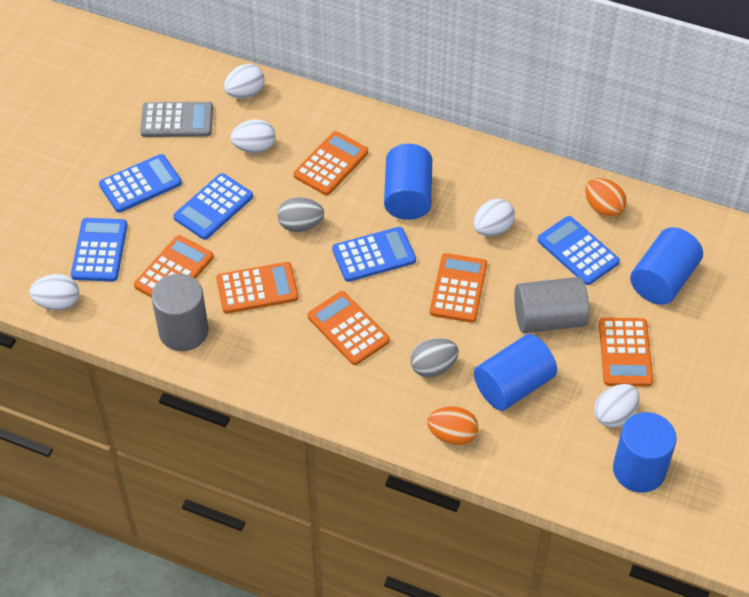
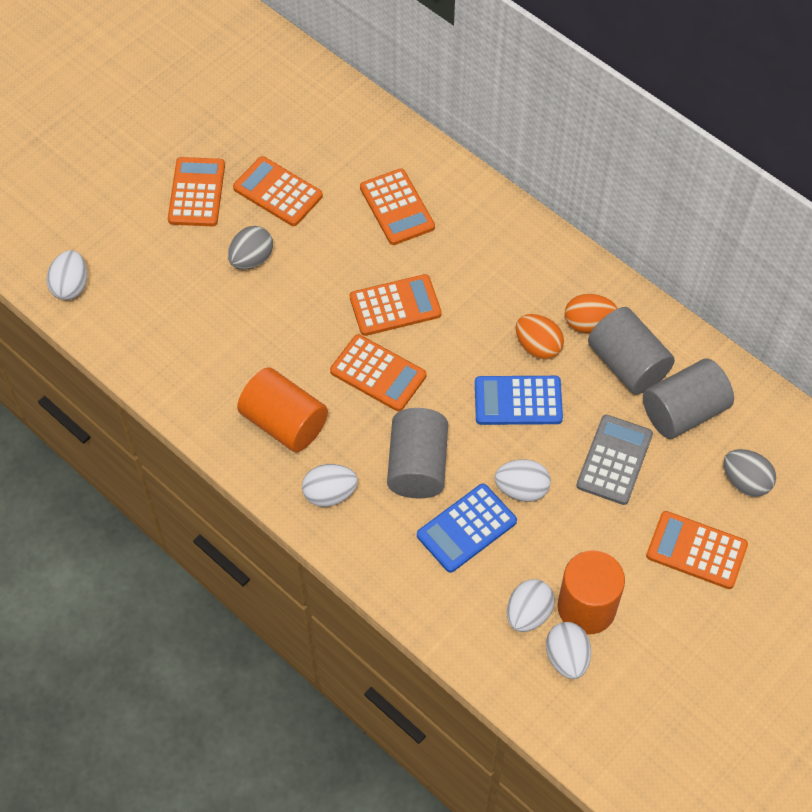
blue calculator: 5 -> 2
blue cylinder: 4 -> 0
grey cylinder: 2 -> 3
orange cylinder: 0 -> 2

